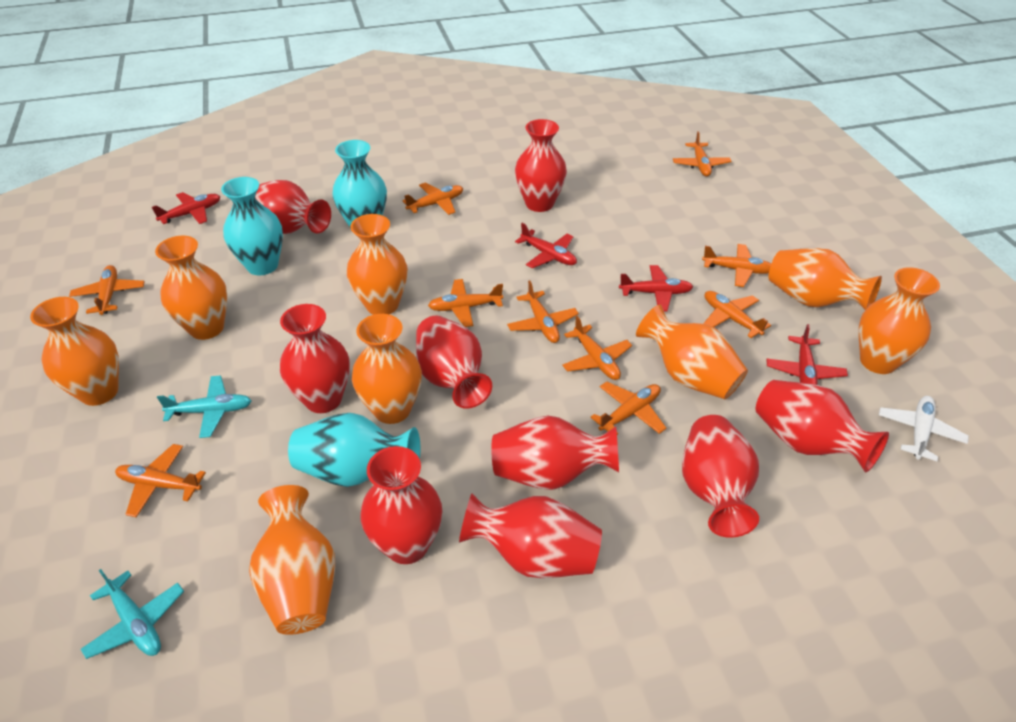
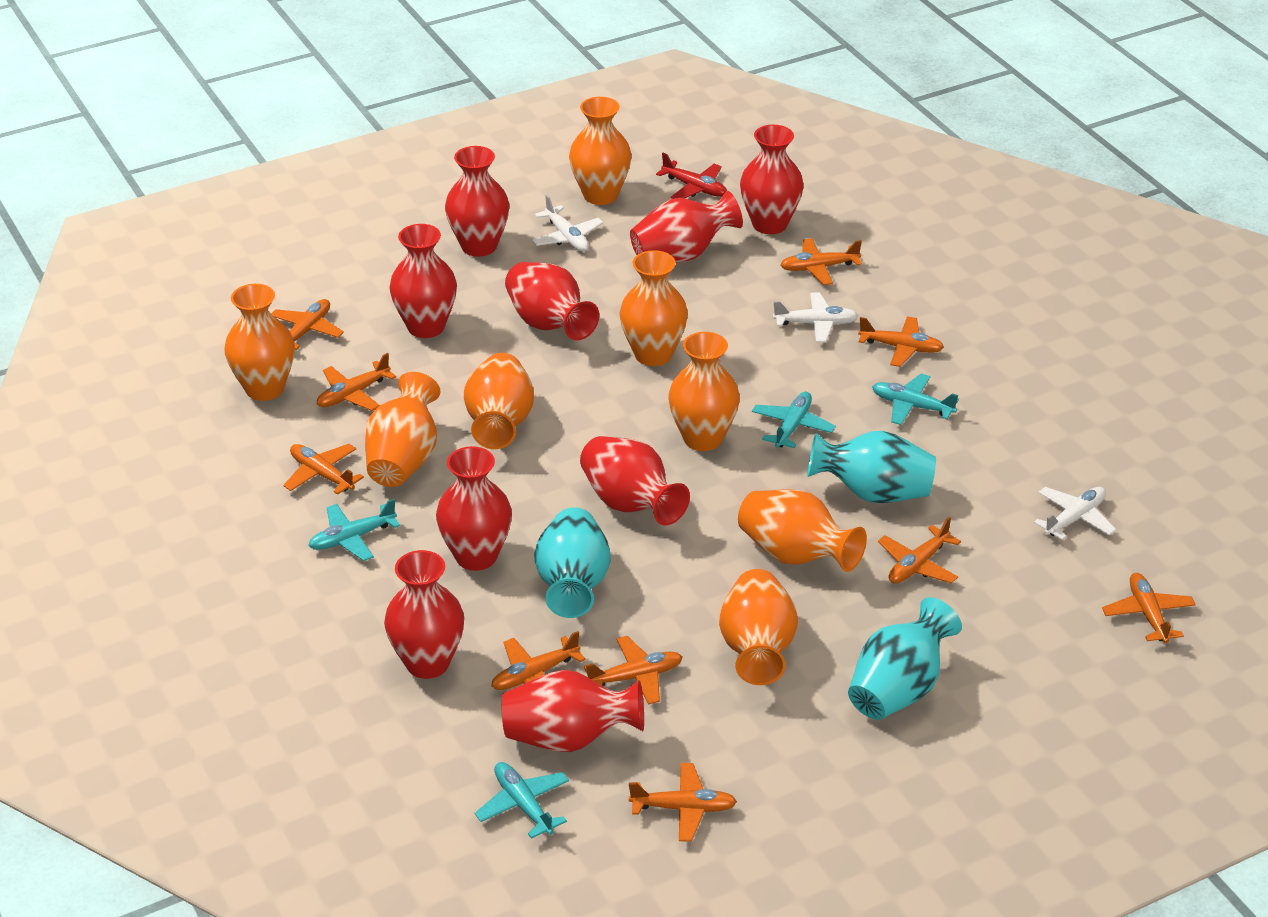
red plane: 4 -> 1
turquoise plane: 2 -> 4
white plane: 1 -> 3

